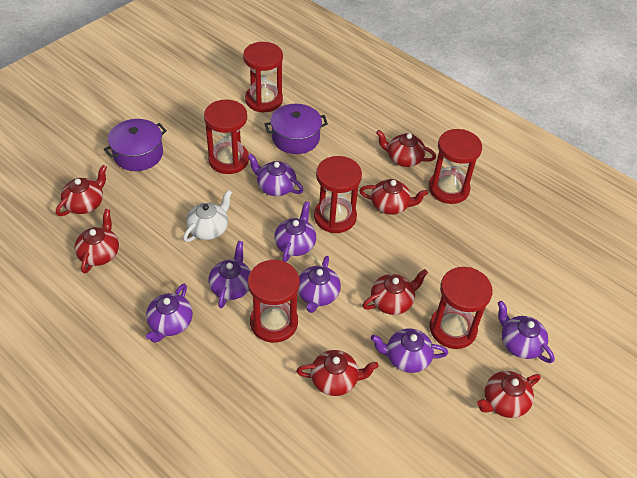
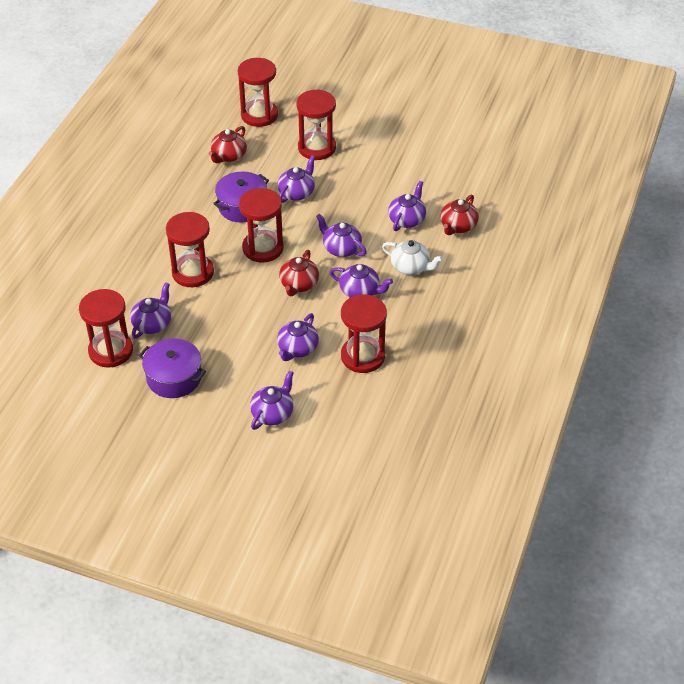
red teapot: 7 -> 3

